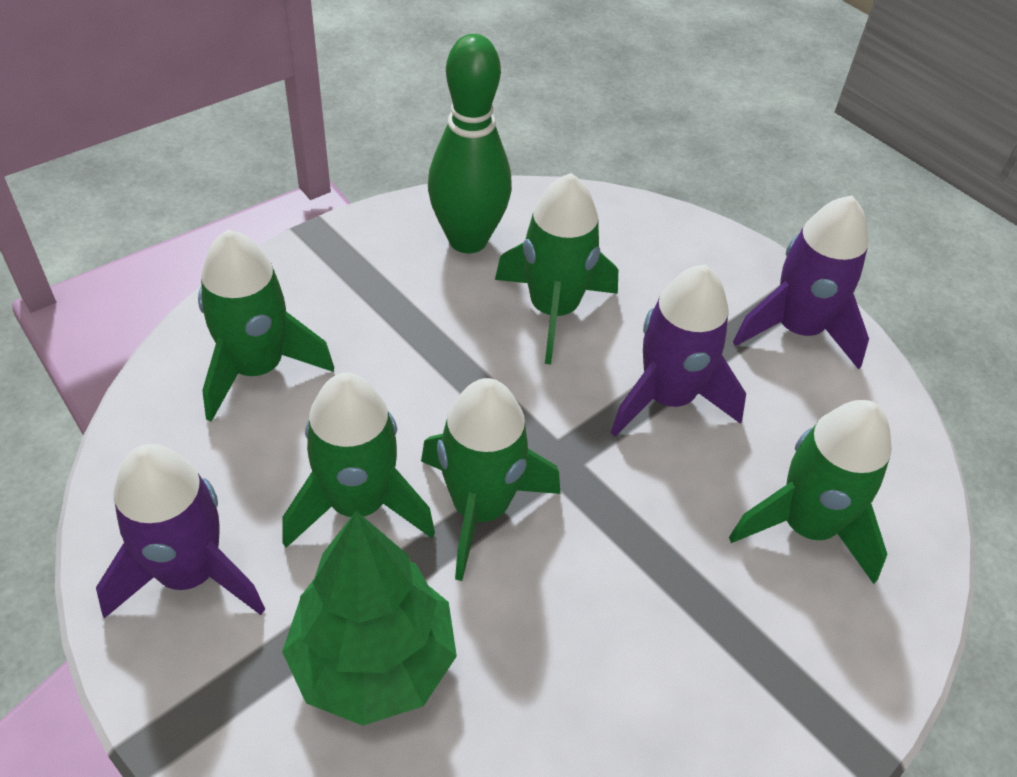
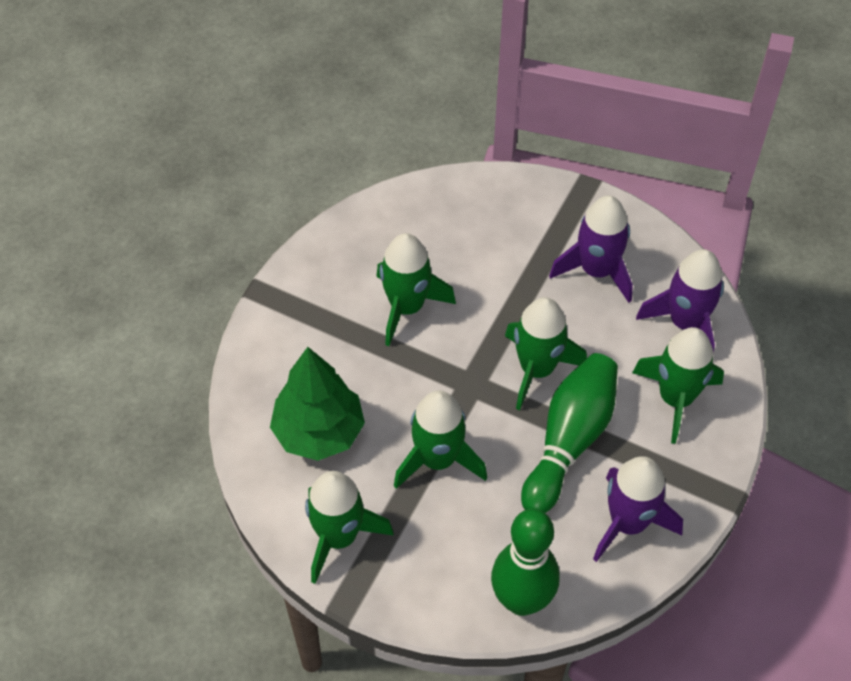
green bowling pin: 1 -> 2

